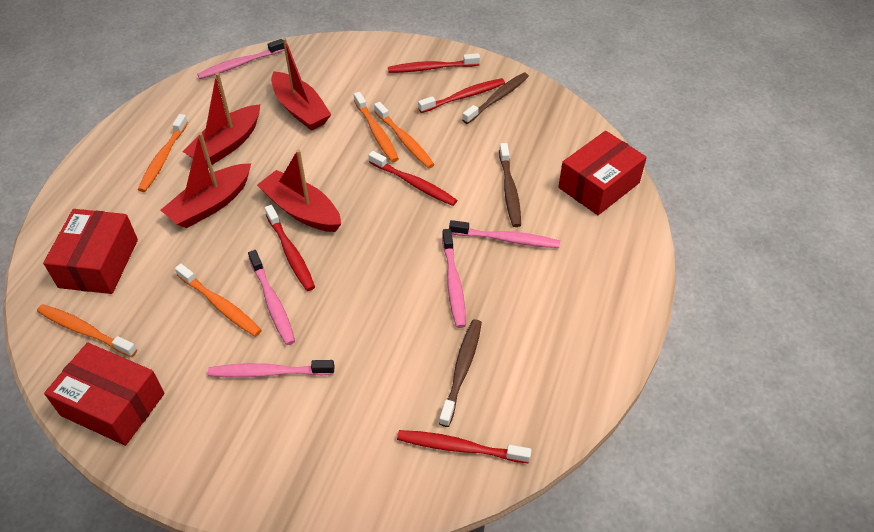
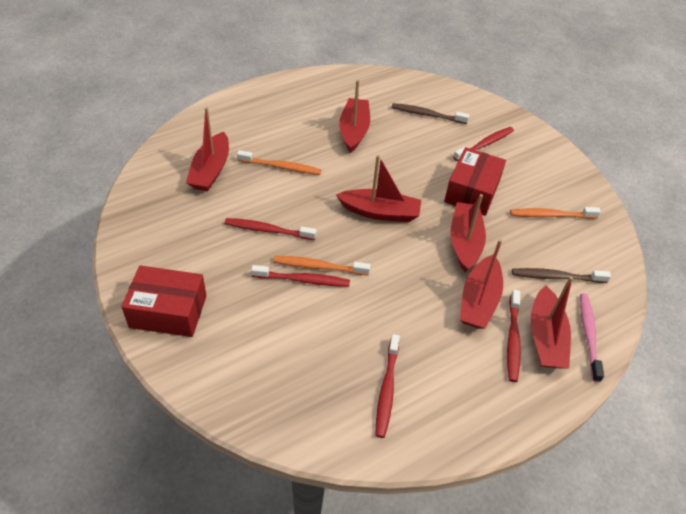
brown toothbrush: 3 -> 2
orange toothbrush: 5 -> 3
pink toothbrush: 5 -> 1
red boat: 4 -> 6
red box: 3 -> 2

